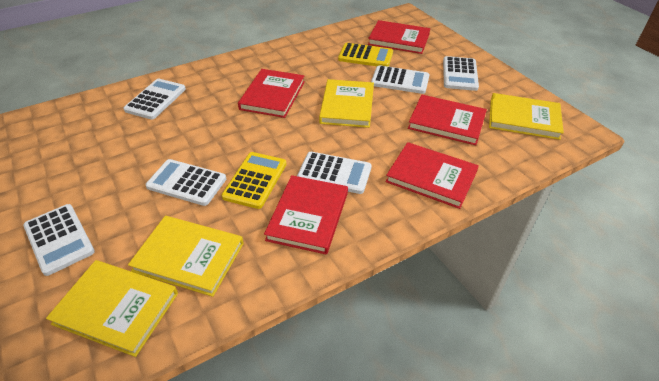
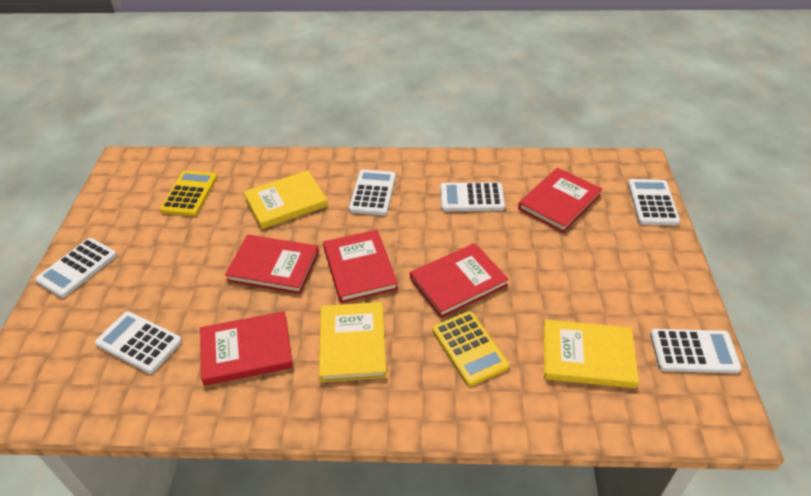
yellow book: 4 -> 3

